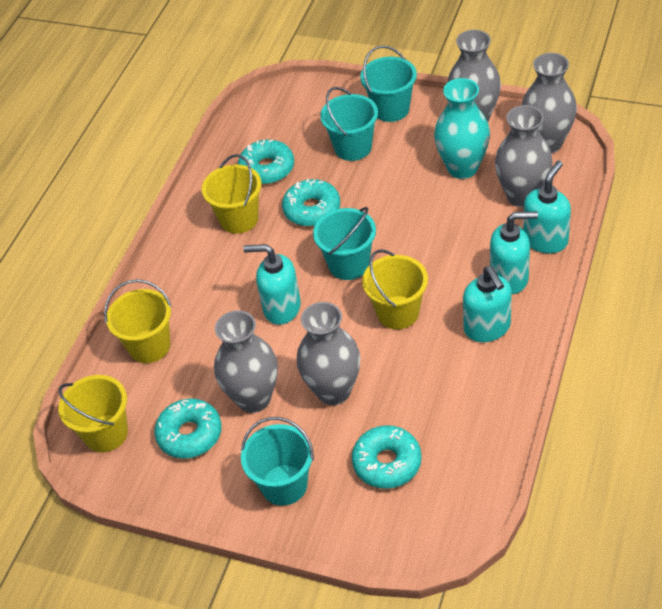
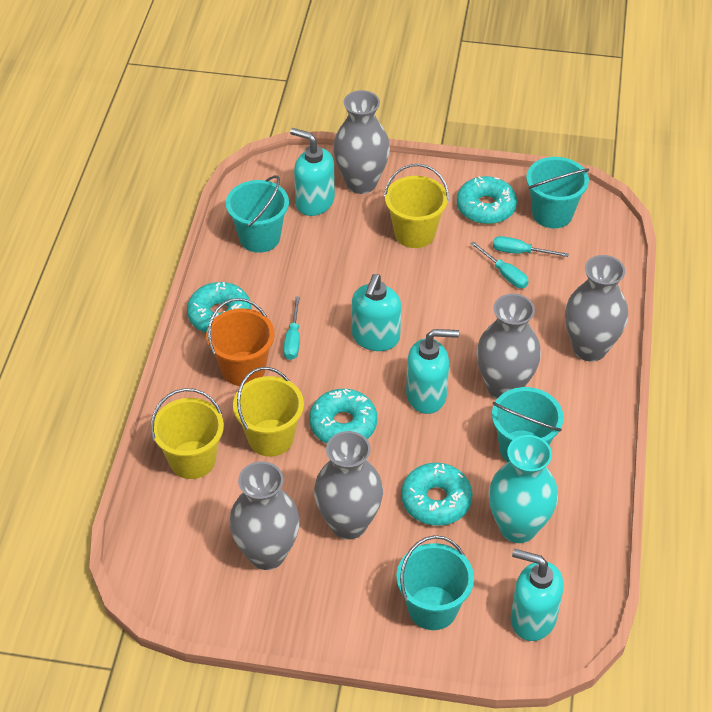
orange bucket: 0 -> 1
turquoise screwdriver: 0 -> 3
yellow bucket: 4 -> 3

